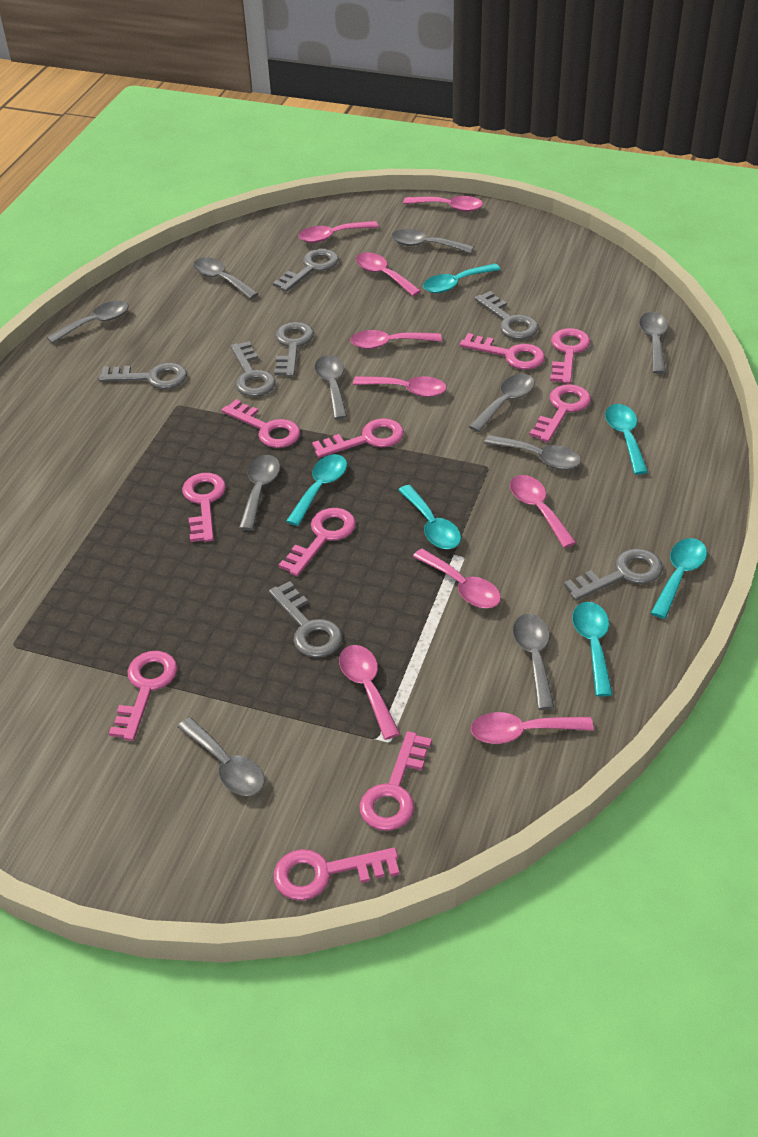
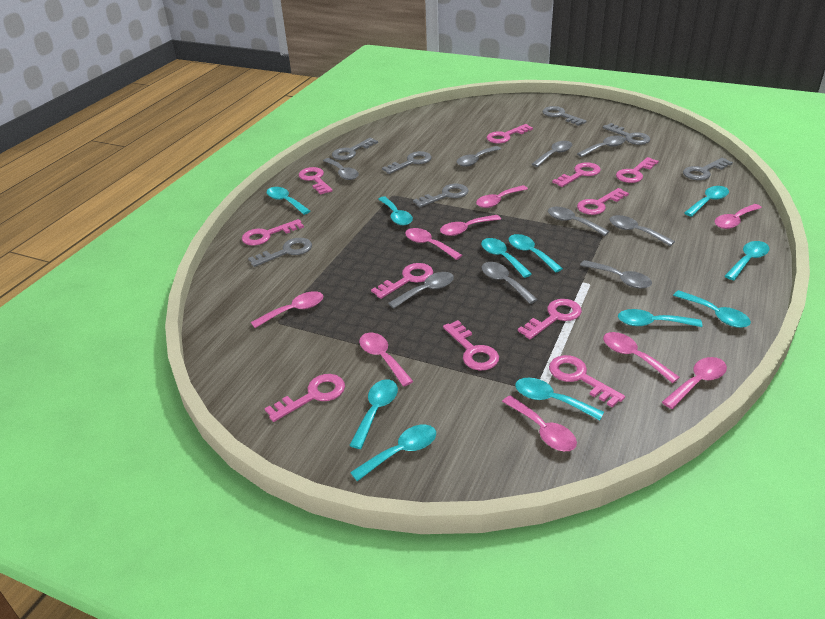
grey spoon: 10 -> 9
pink key: 10 -> 11
turquoise spoon: 6 -> 11

